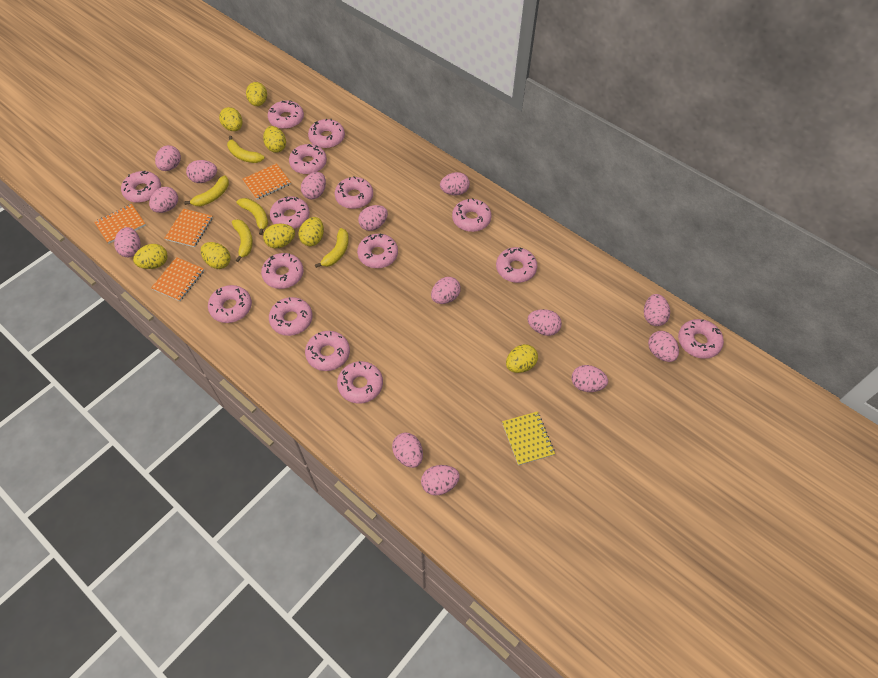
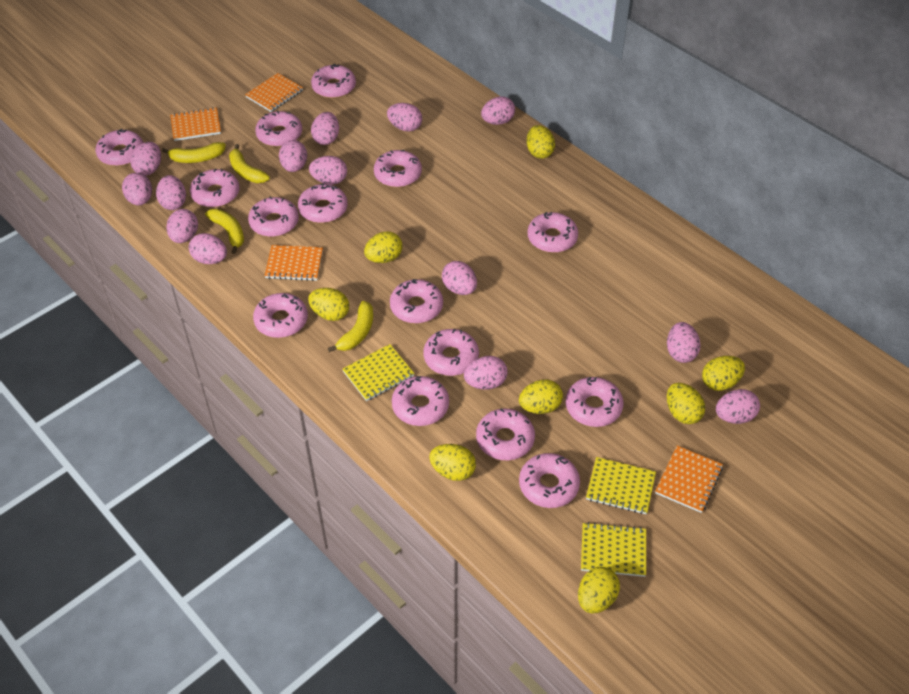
yellow banana: 5 -> 4
yellow notebook: 1 -> 3

